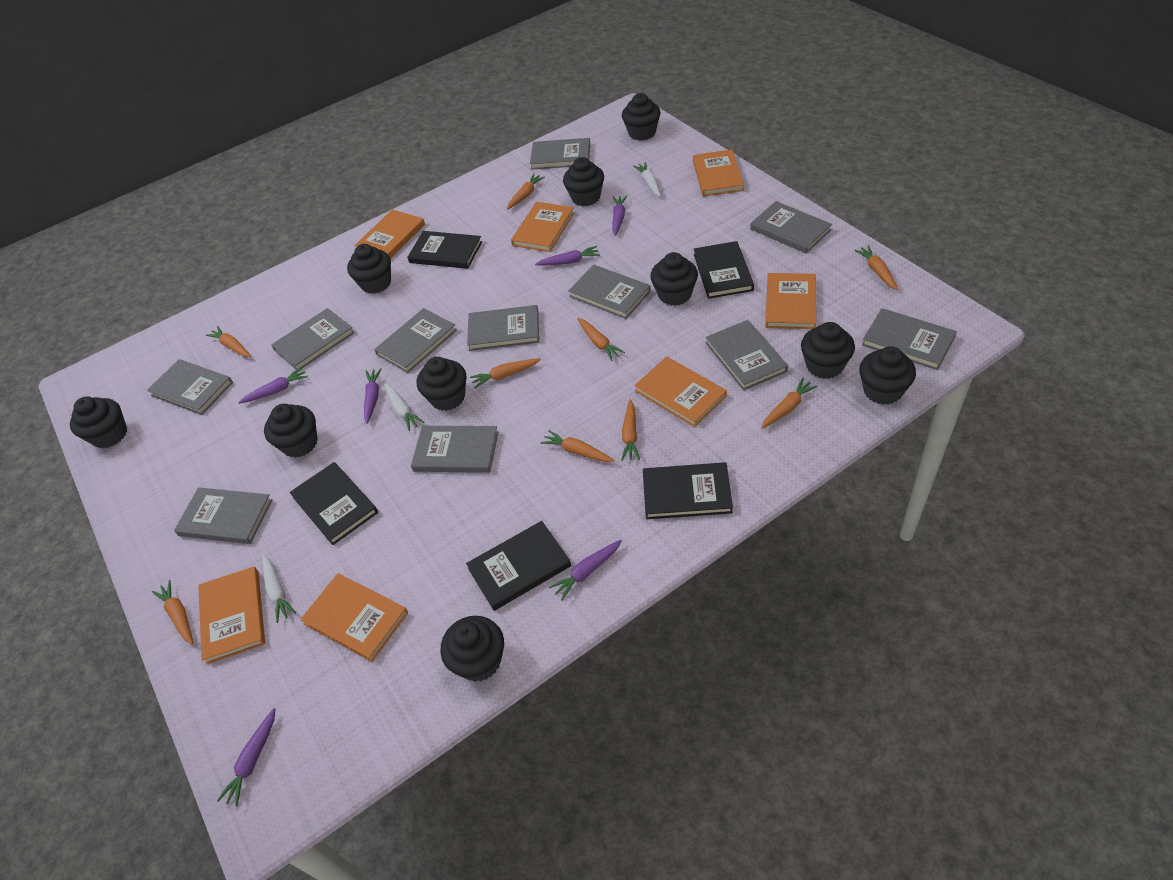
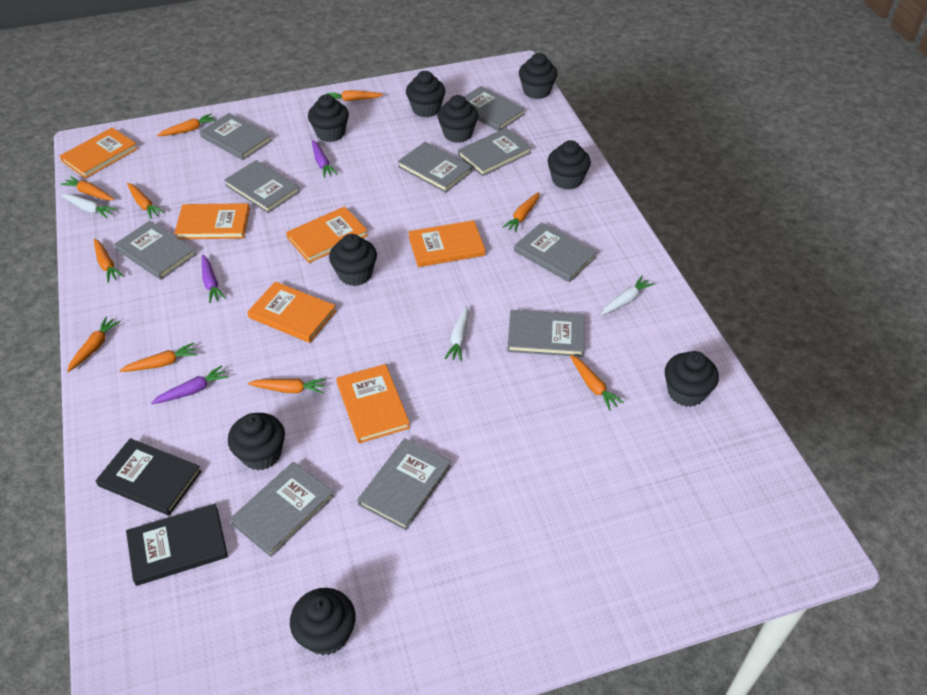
black book: 5 -> 2
black cupcake: 10 -> 9
grey book: 11 -> 10
orange book: 7 -> 6
orange carrot: 9 -> 10
purple carrot: 6 -> 3

